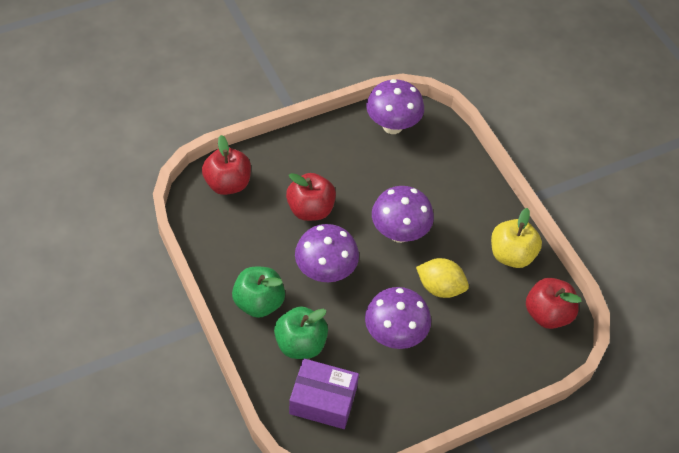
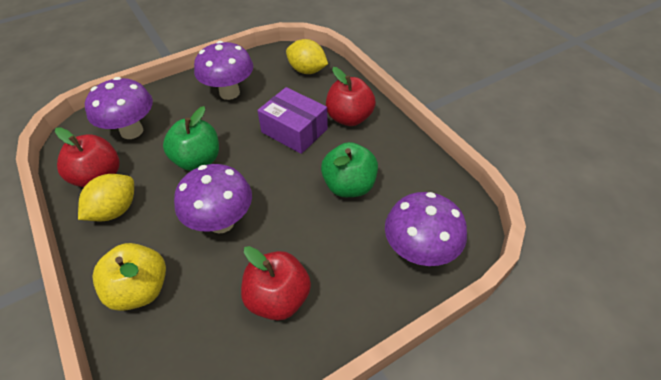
yellow lemon: 1 -> 2

